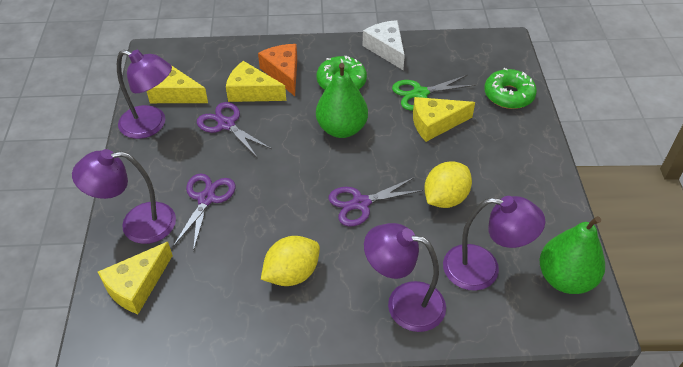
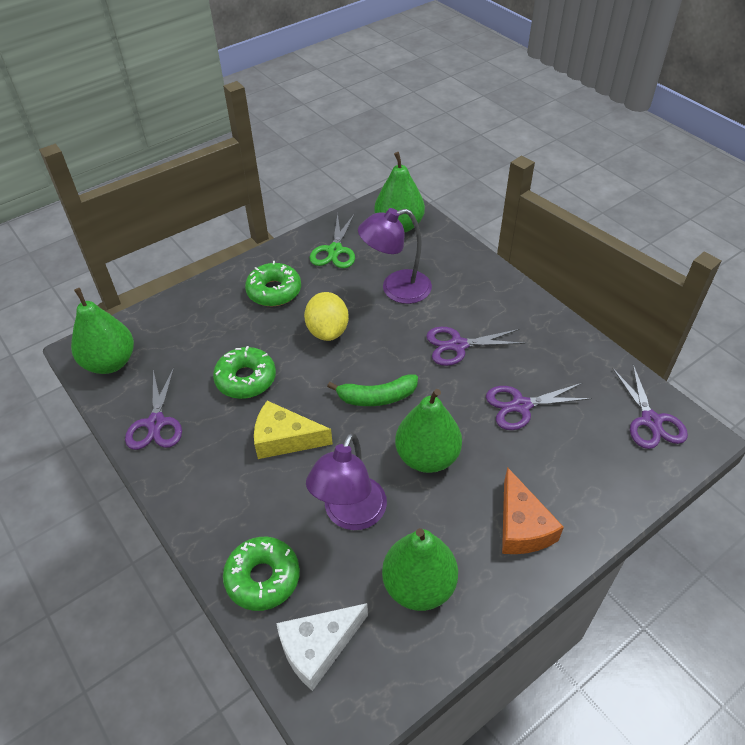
green banana: 0 -> 1
green donut: 2 -> 3
green pear: 2 -> 4
purple lamp: 4 -> 2
purple scissors: 3 -> 4
yellow cheese: 4 -> 1
yellow lemon: 2 -> 1

